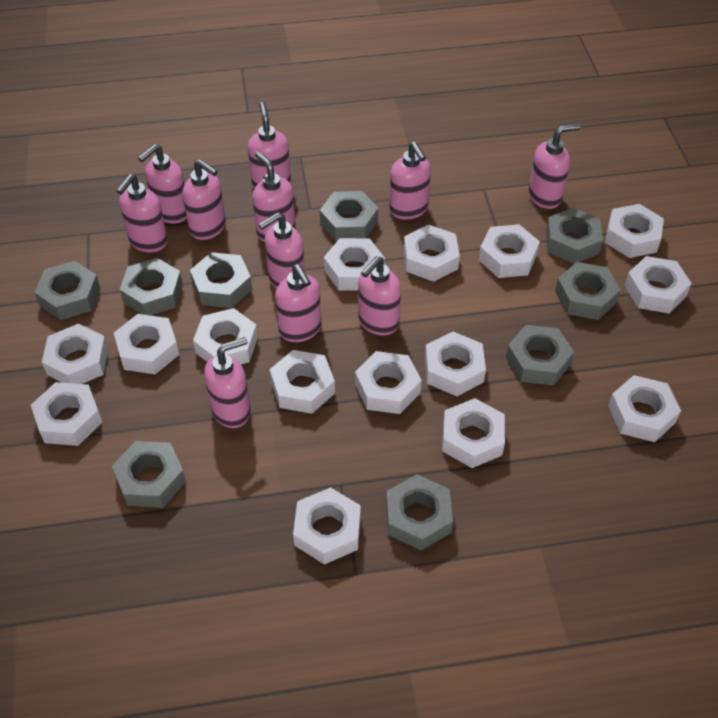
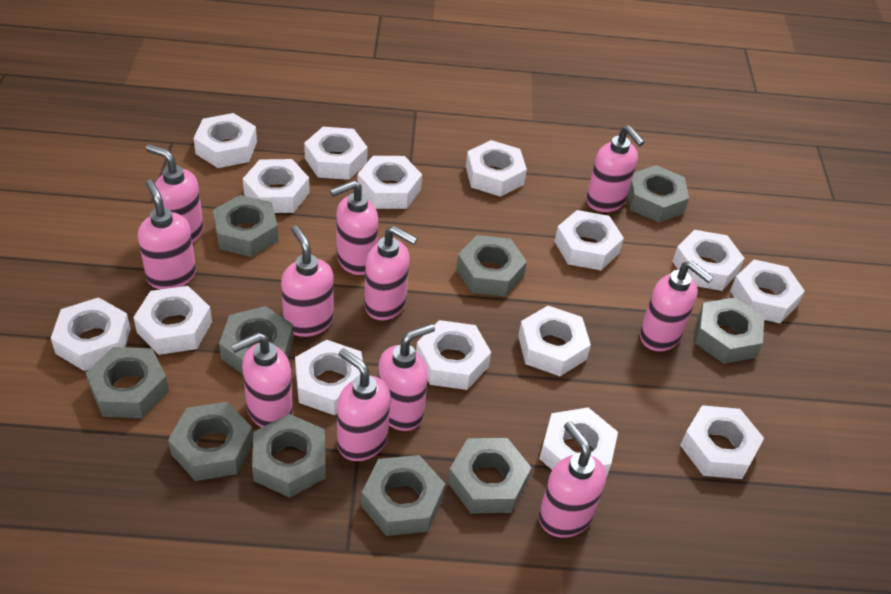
grey nut: 9 -> 10

